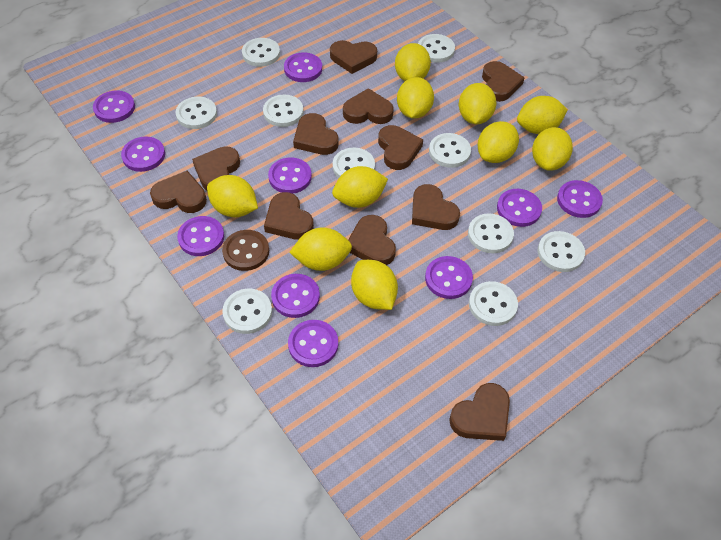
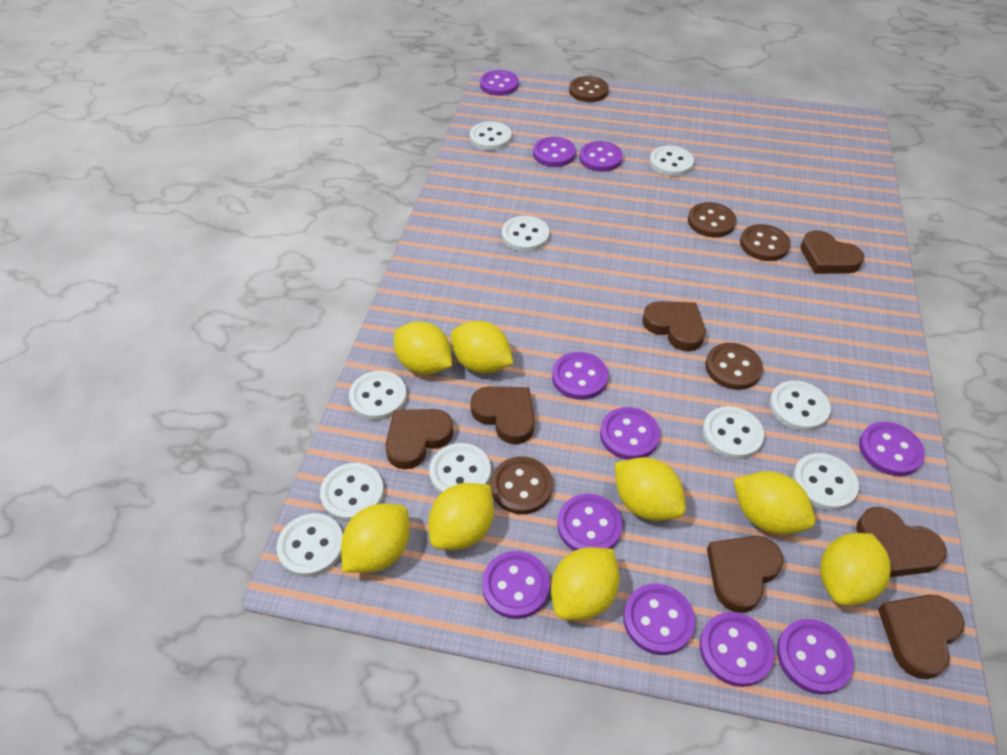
brown button: 1 -> 5
brown heart: 11 -> 7
purple button: 10 -> 11
yellow lemon: 10 -> 8

